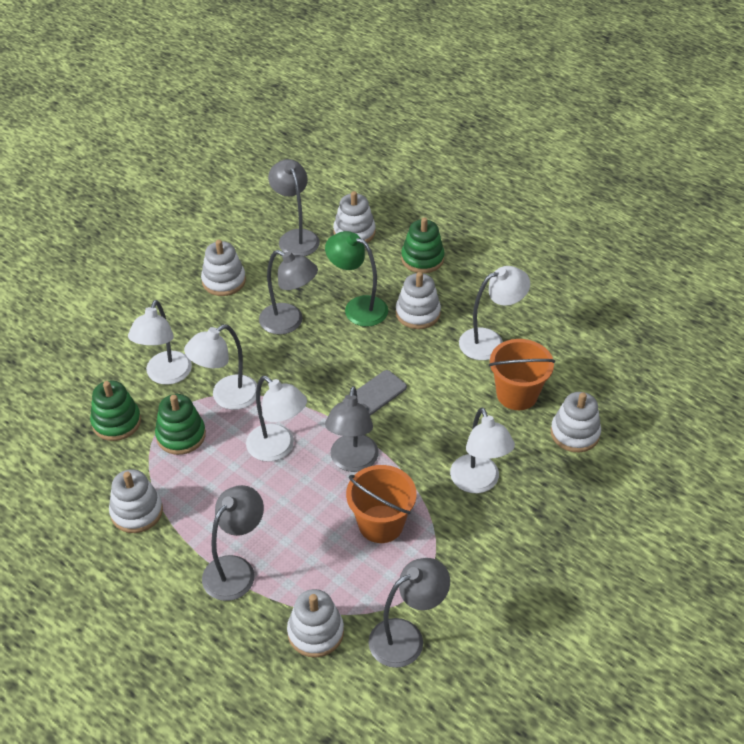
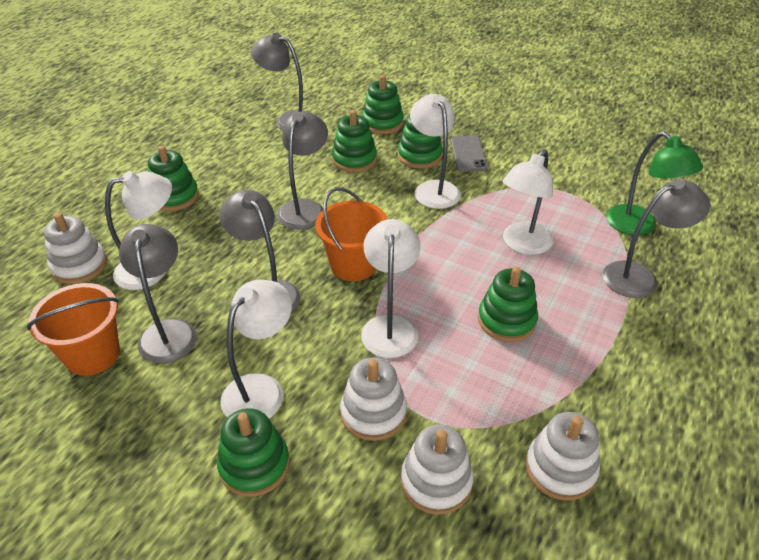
green stacking toy: 3 -> 6
white stacking toy: 6 -> 4

